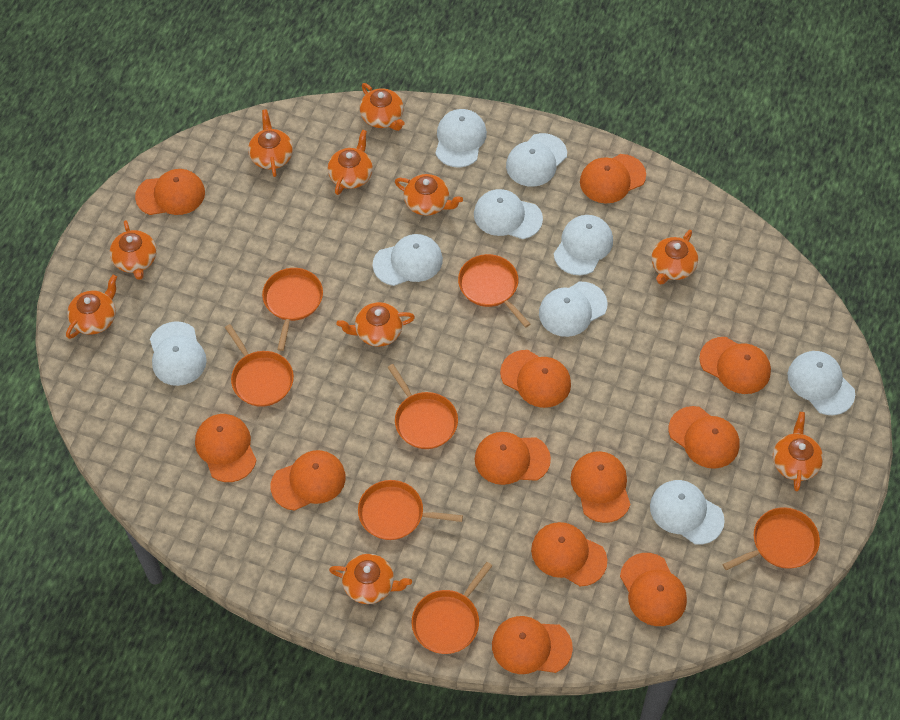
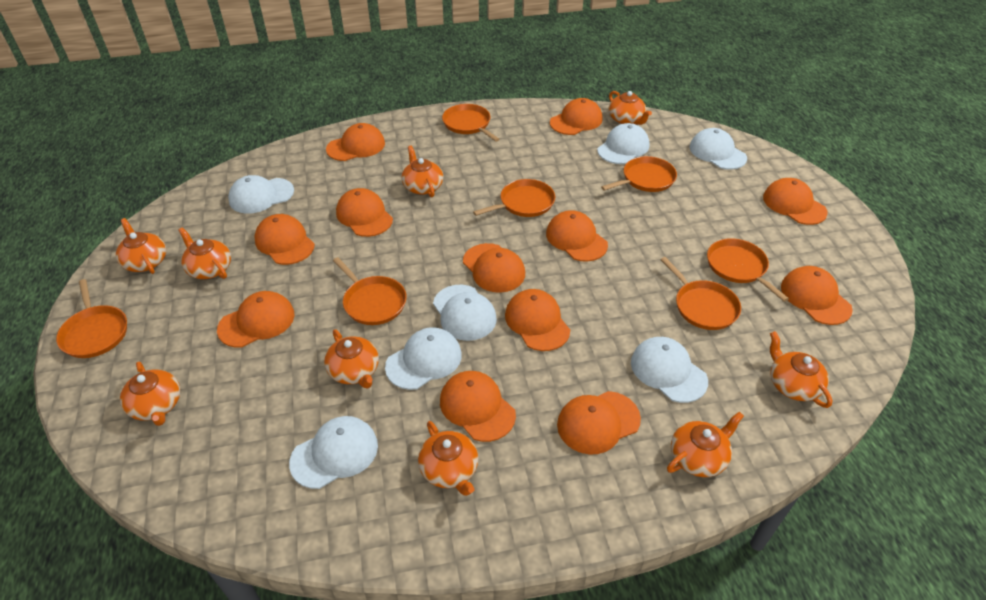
orange teapot: 10 -> 9
white cap: 9 -> 7

